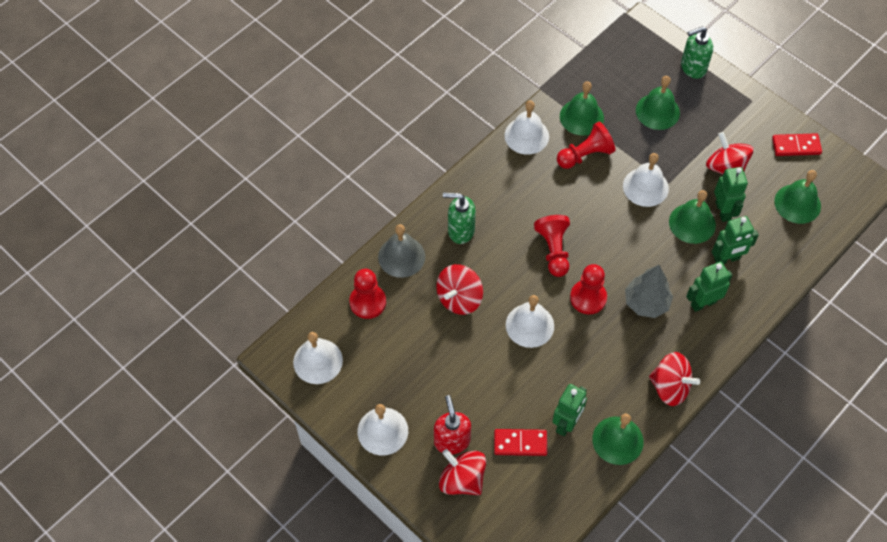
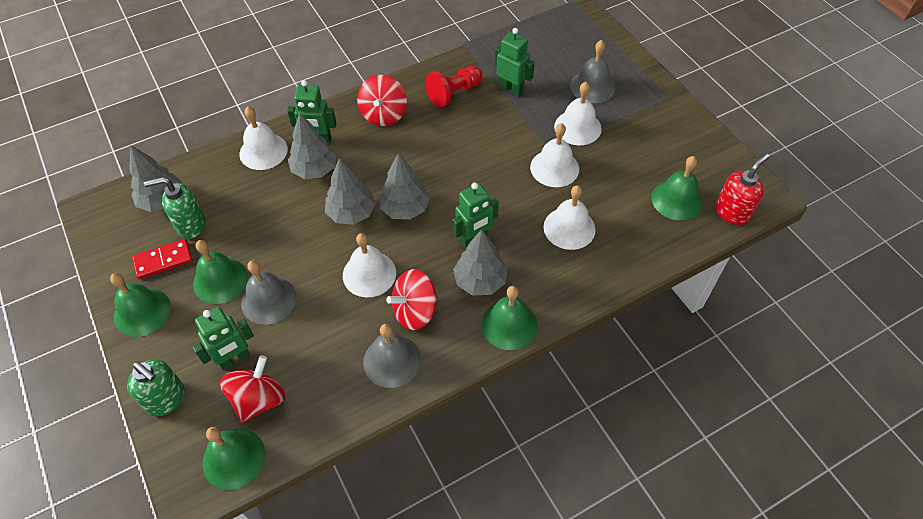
grey bell: 1 -> 3
grey tree: 1 -> 5
red domino: 2 -> 1
red pawn: 4 -> 1
red spinning top: 4 -> 3

